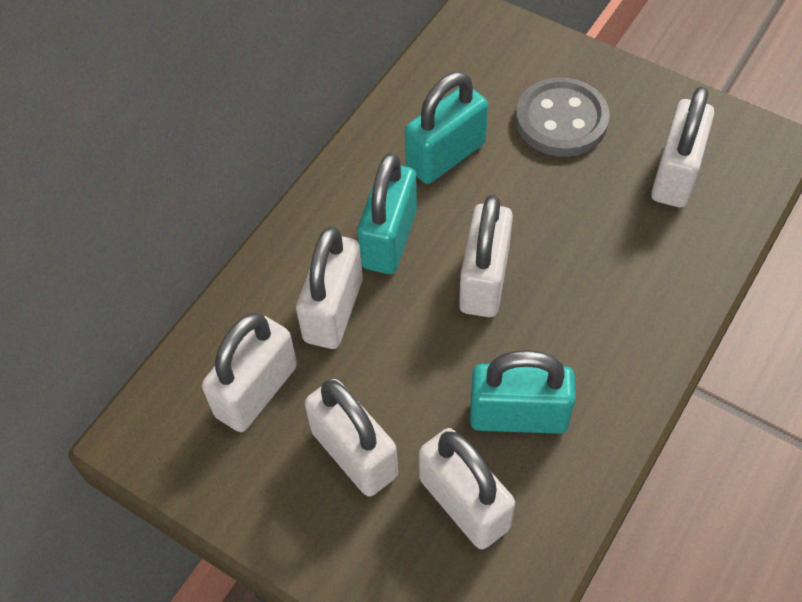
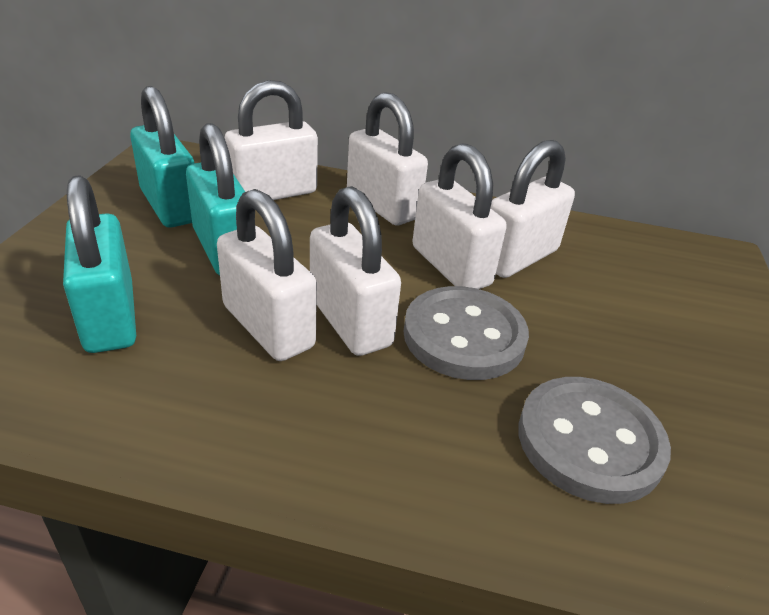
grey button: 1 -> 2

